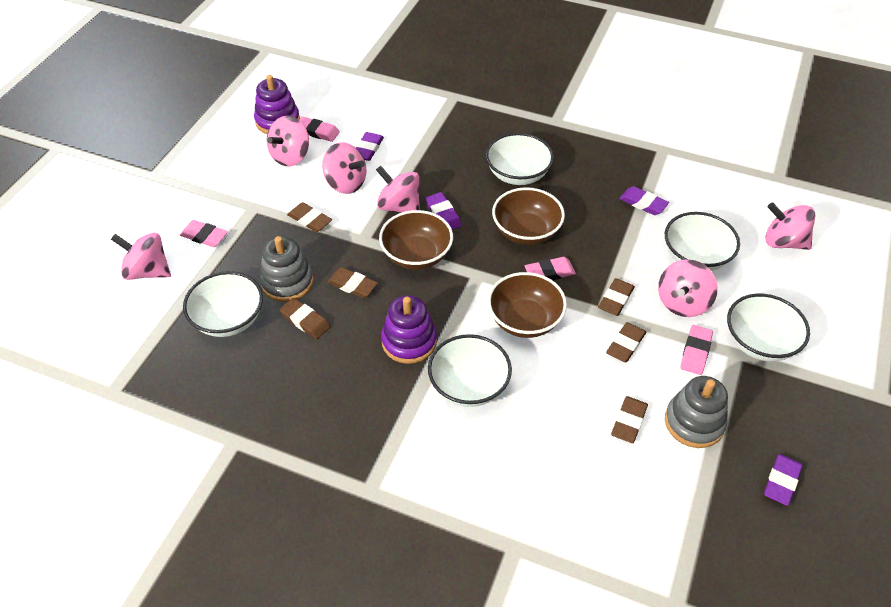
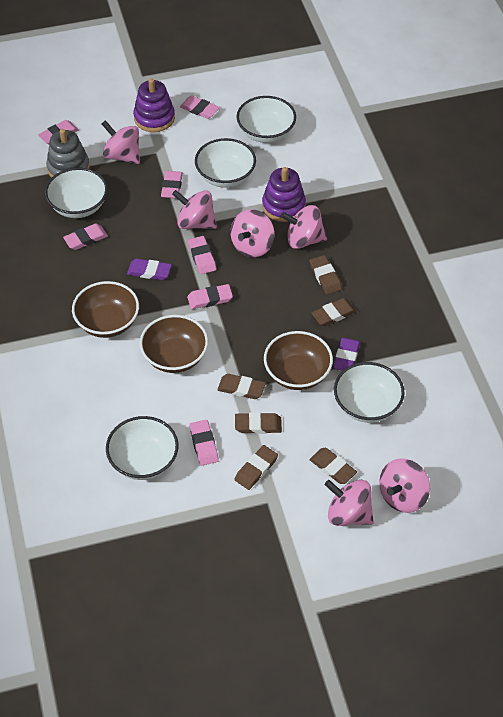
grey stacking toy: 2 -> 1
pink eraser: 4 -> 7
purple eraser: 4 -> 2

